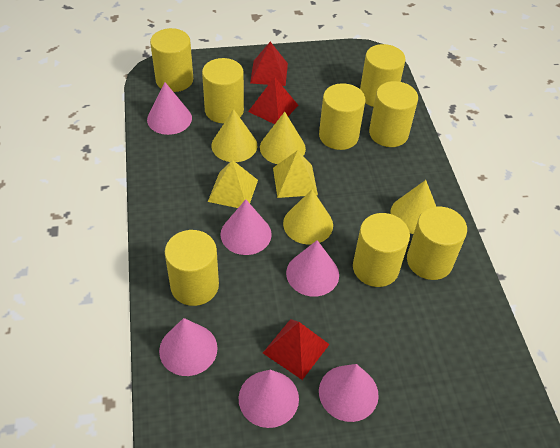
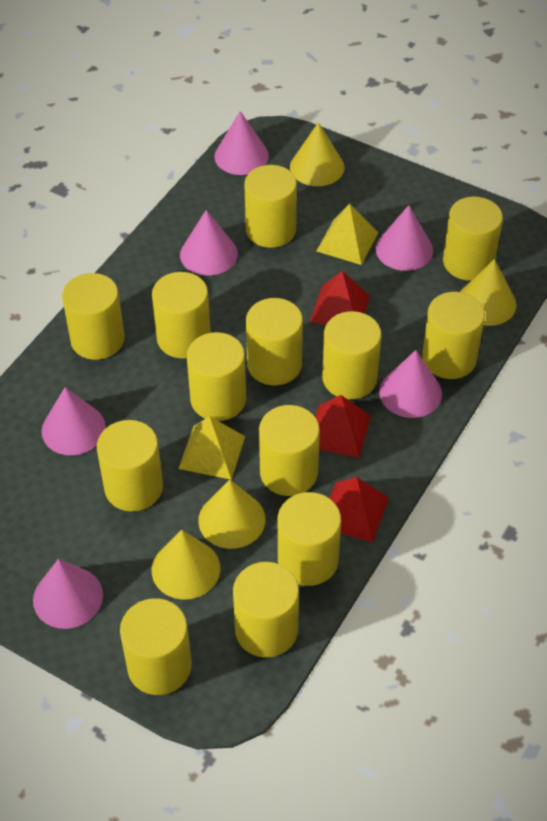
yellow cylinder: 8 -> 13

